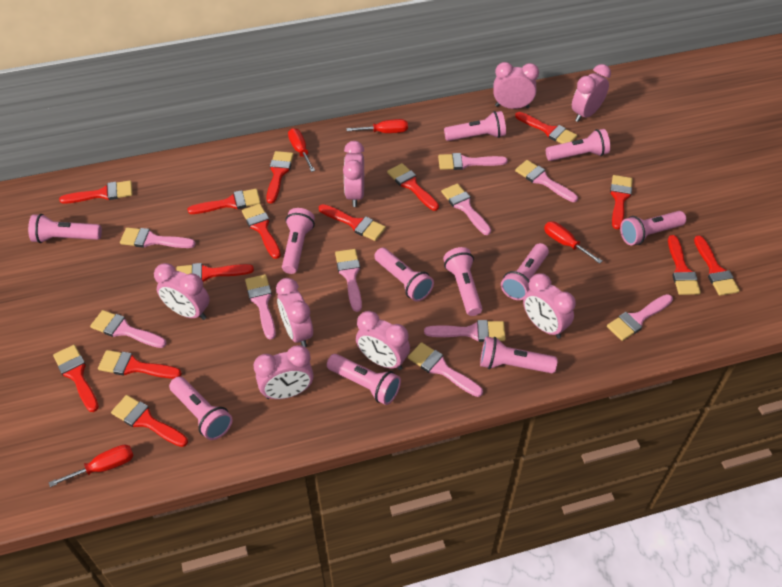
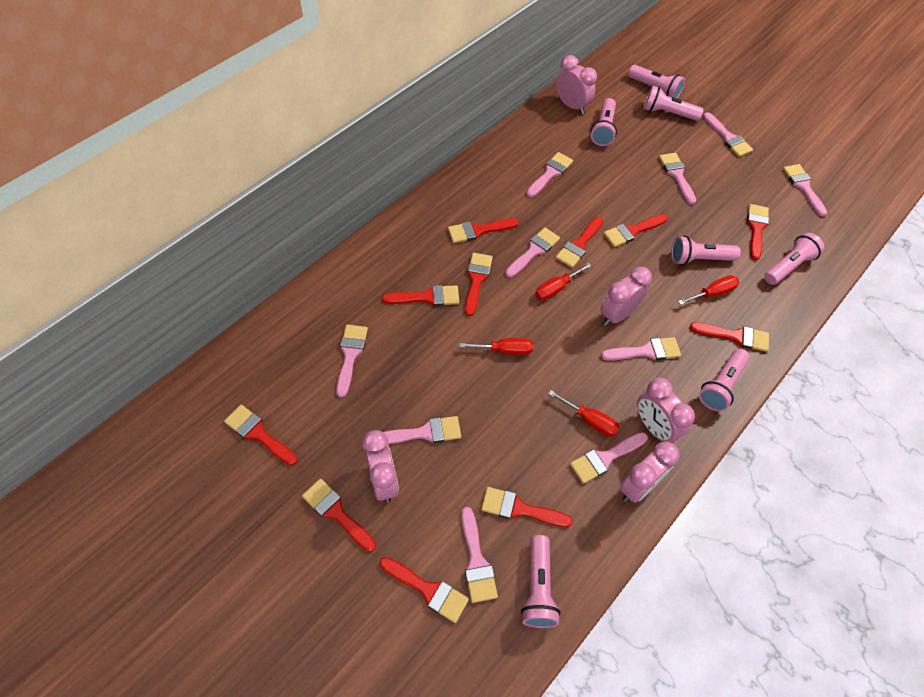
pink clock: 8 -> 5
pink flashlight: 11 -> 7
red brush: 14 -> 11

